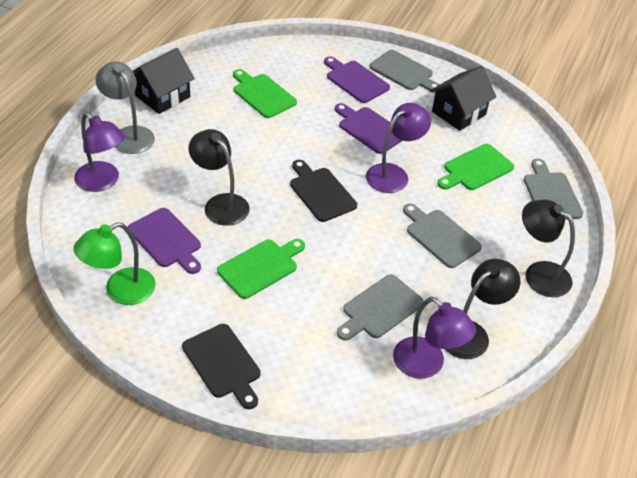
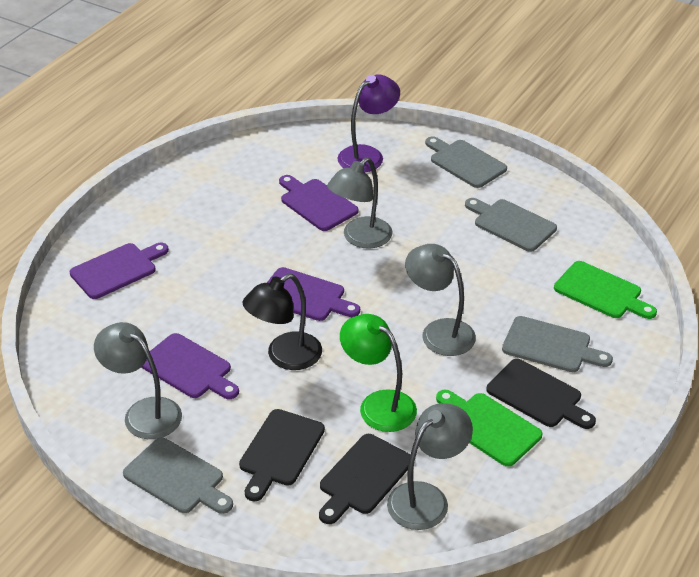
black cutting board: 2 -> 3
black house: 2 -> 0
black lamp: 3 -> 1
green cutting board: 3 -> 2
grey lamp: 1 -> 4
purple cutting board: 3 -> 4
purple lamp: 3 -> 1

